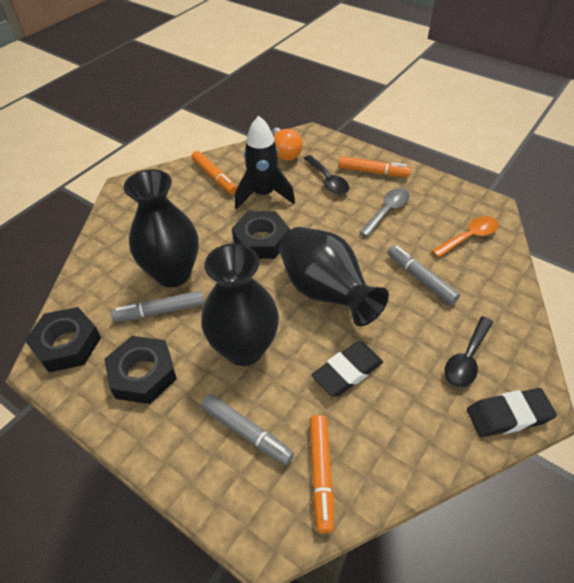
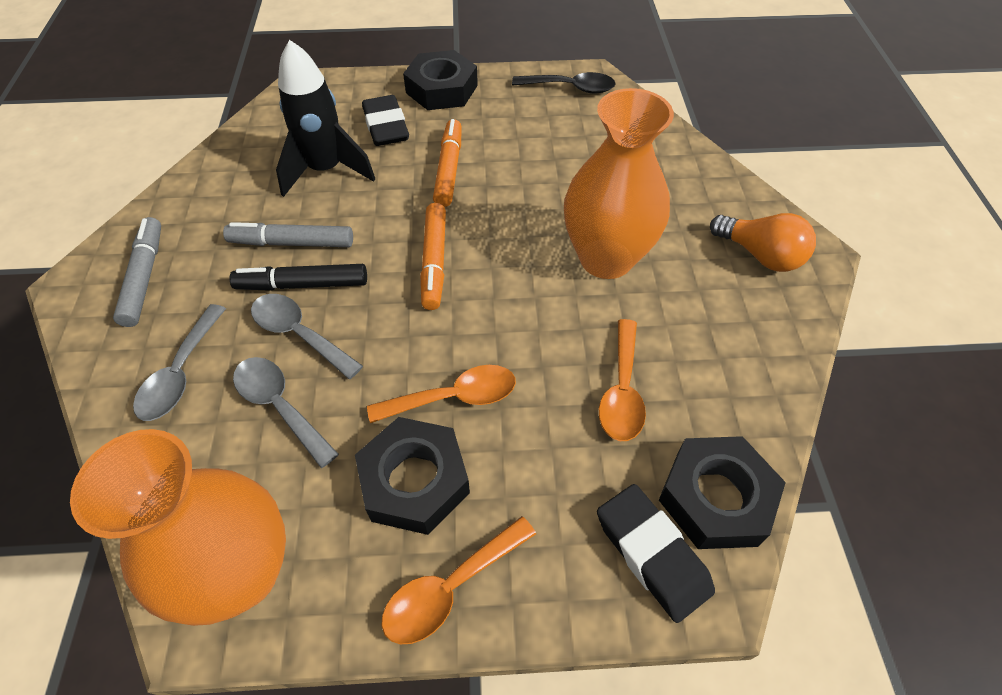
black marker: 0 -> 1
black spoon: 2 -> 1
black vase: 3 -> 0
grey marker: 3 -> 2
grey spoon: 1 -> 3
orange marker: 3 -> 2
orange spoon: 1 -> 3
orange vase: 0 -> 2

